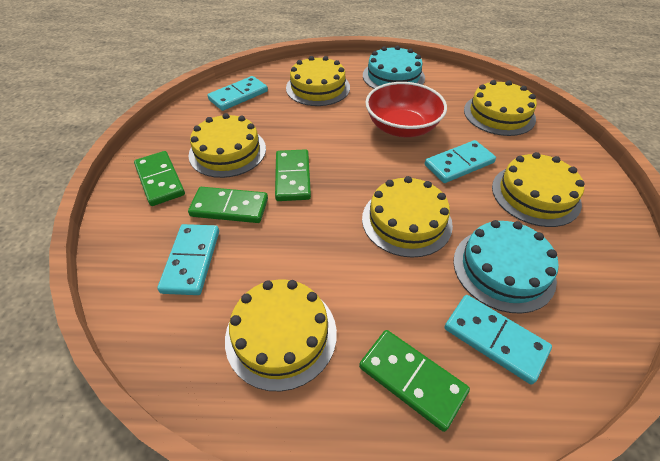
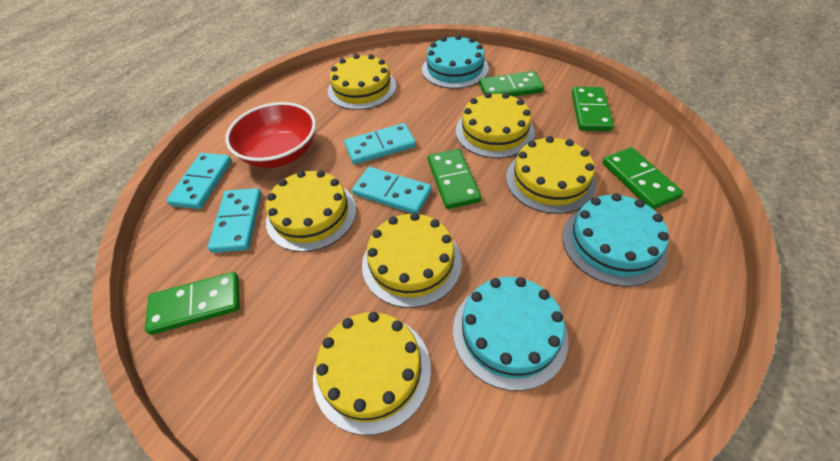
green domino: 4 -> 5
turquoise cake: 2 -> 3

